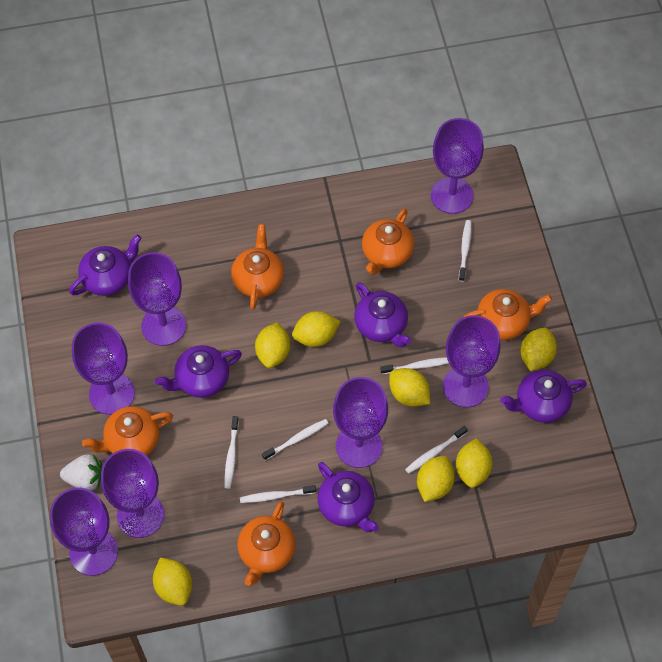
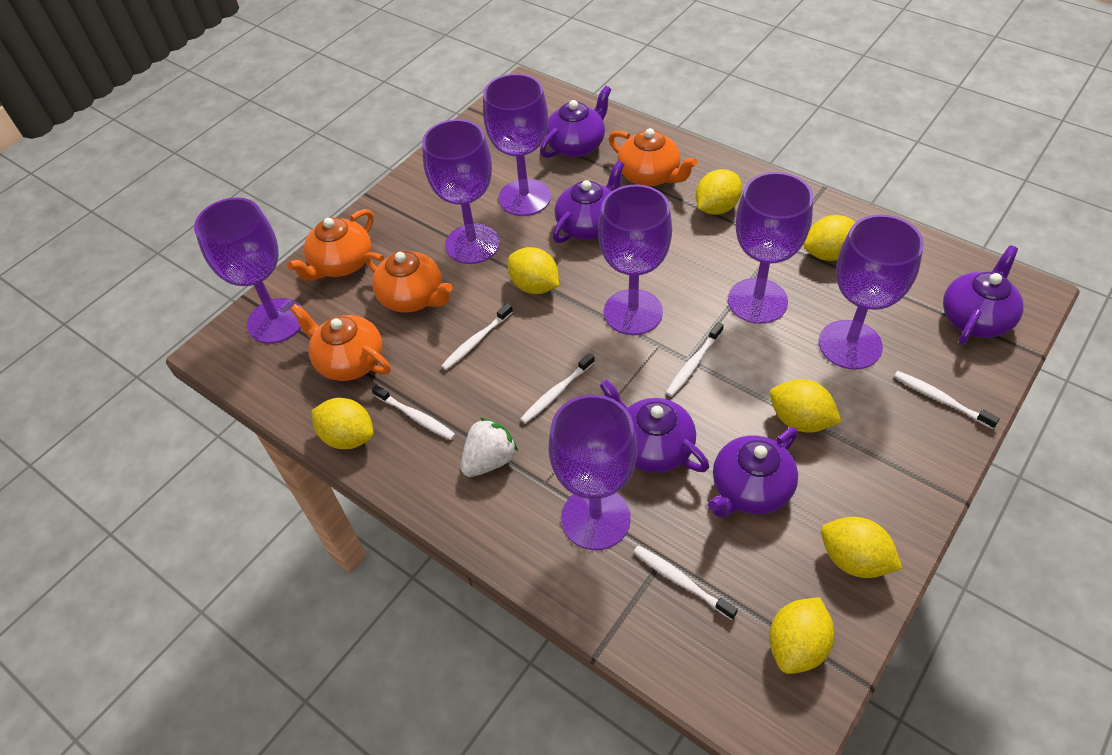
orange teapot: 5 -> 4

